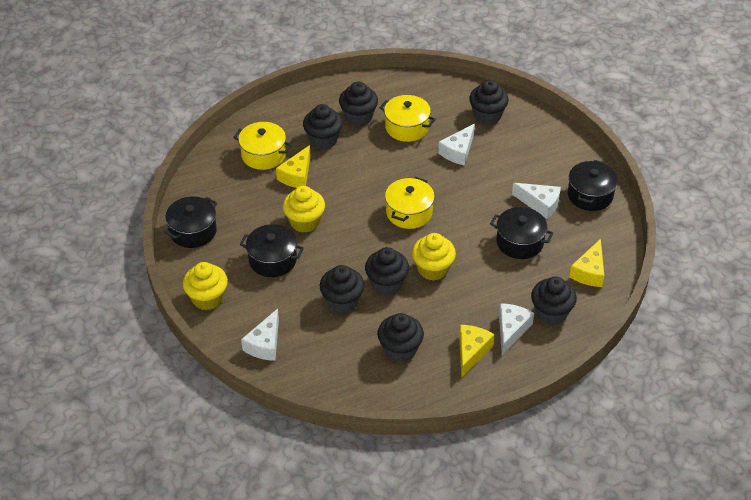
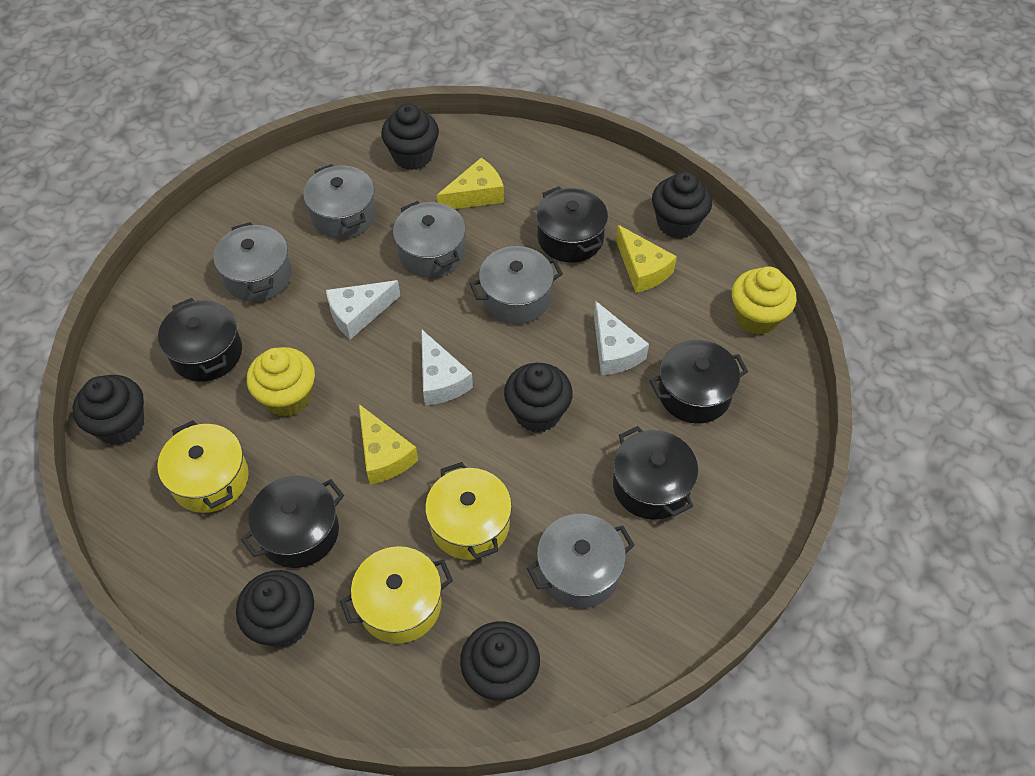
black cupcake: 7 -> 6
black pot: 4 -> 5
grey pot: 0 -> 5
white cheese: 4 -> 3
yellow cupcake: 3 -> 2

